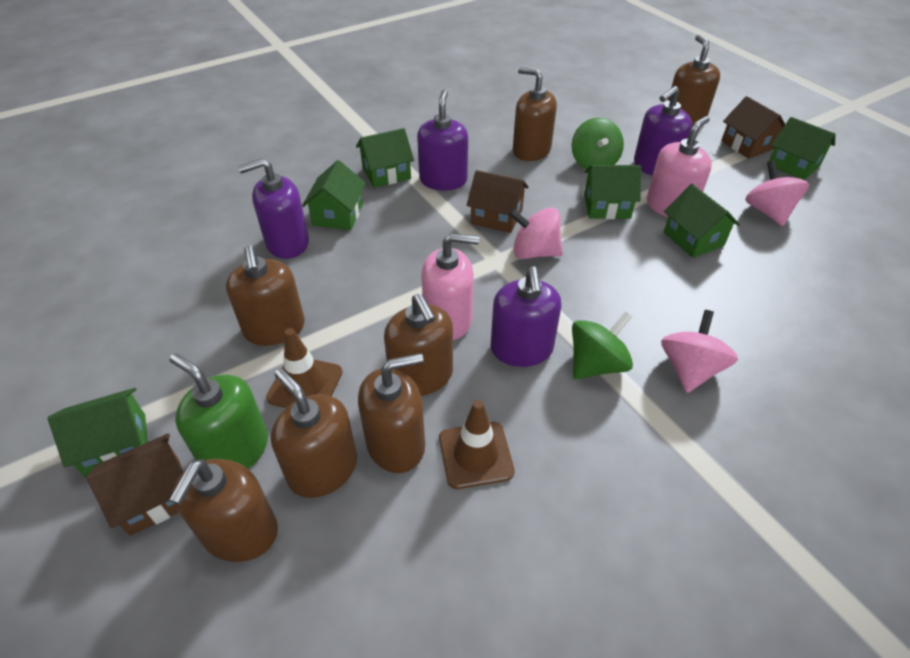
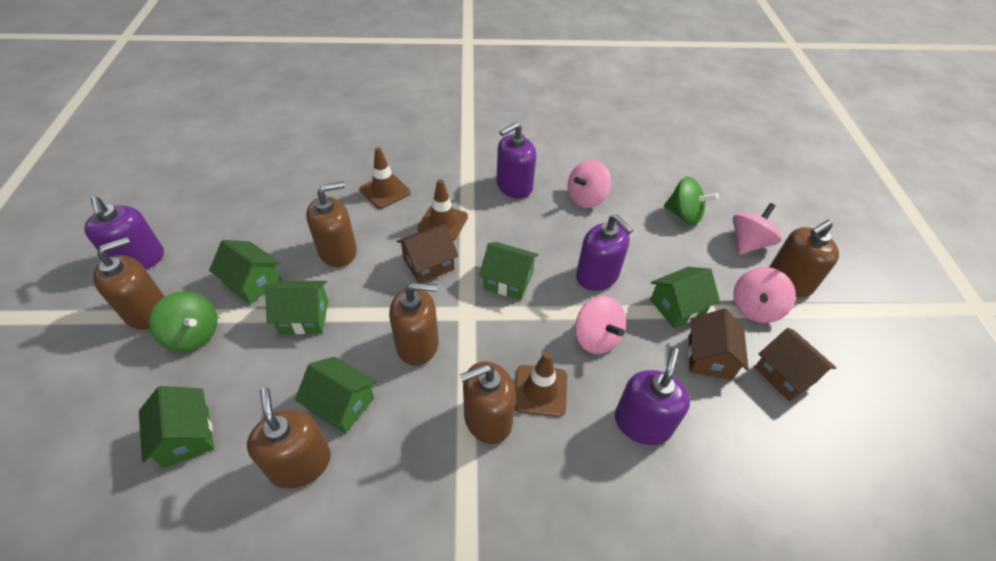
brown soap dispenser: 7 -> 6
brown traffic cone: 2 -> 3
green soap dispenser: 1 -> 0
pink soap dispenser: 2 -> 0
pink spinning top: 3 -> 4

